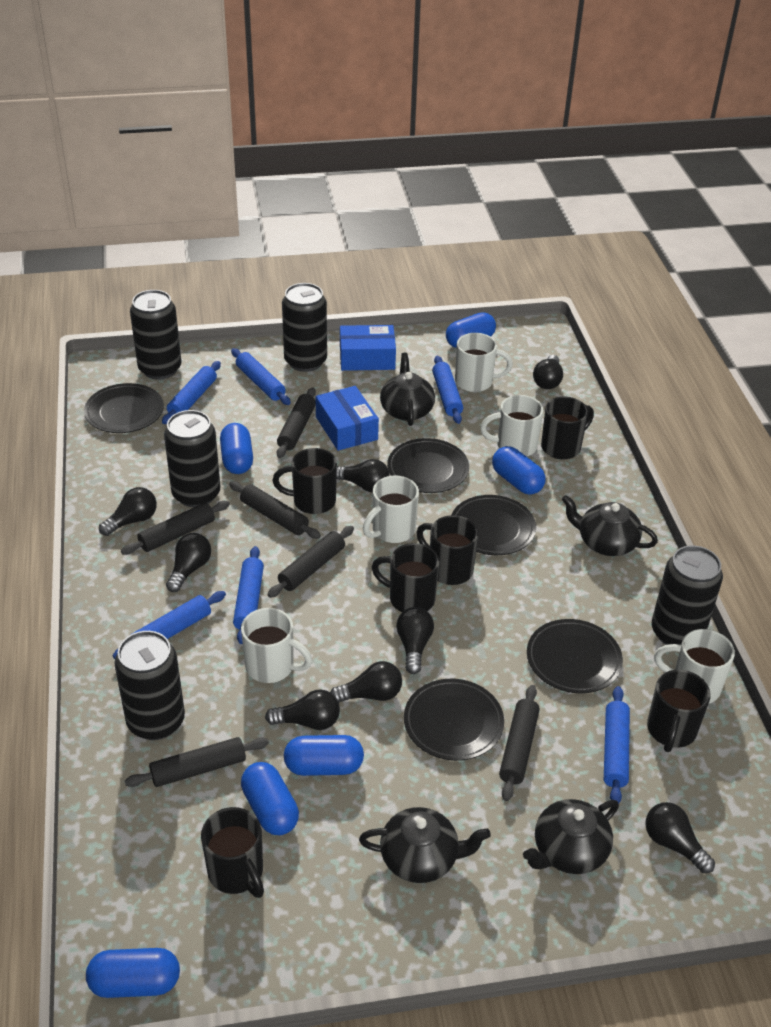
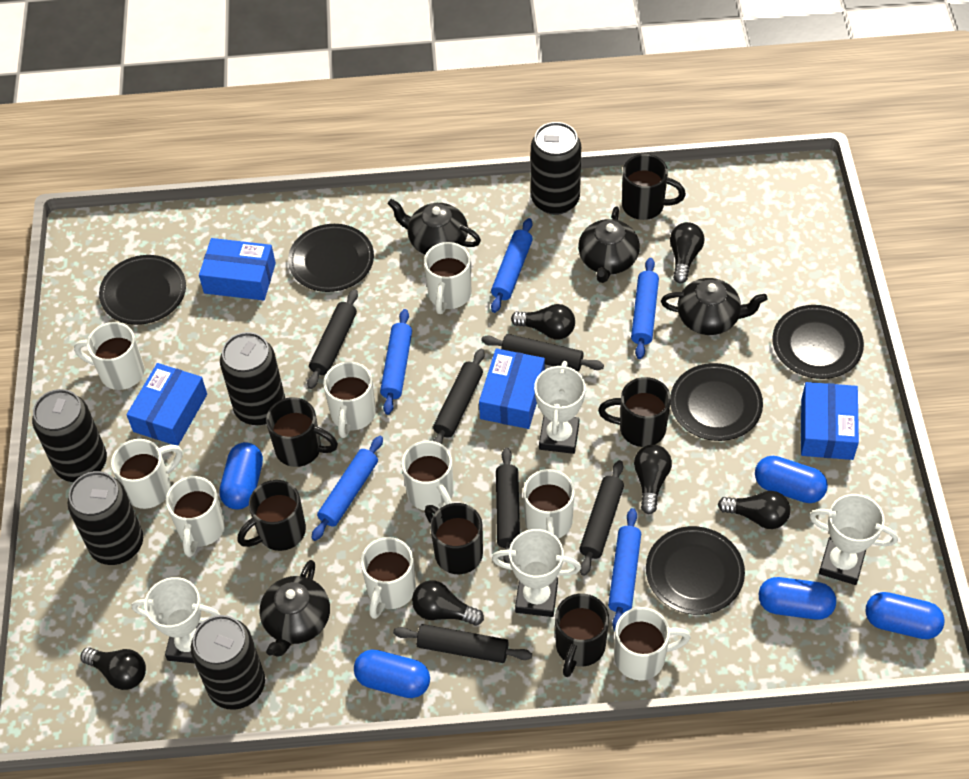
black light bulb: 8 -> 6
blue box: 2 -> 4
blue capsule: 6 -> 5
blue rolling pin: 6 -> 5
white mug: 5 -> 9
white trophy: 0 -> 4

